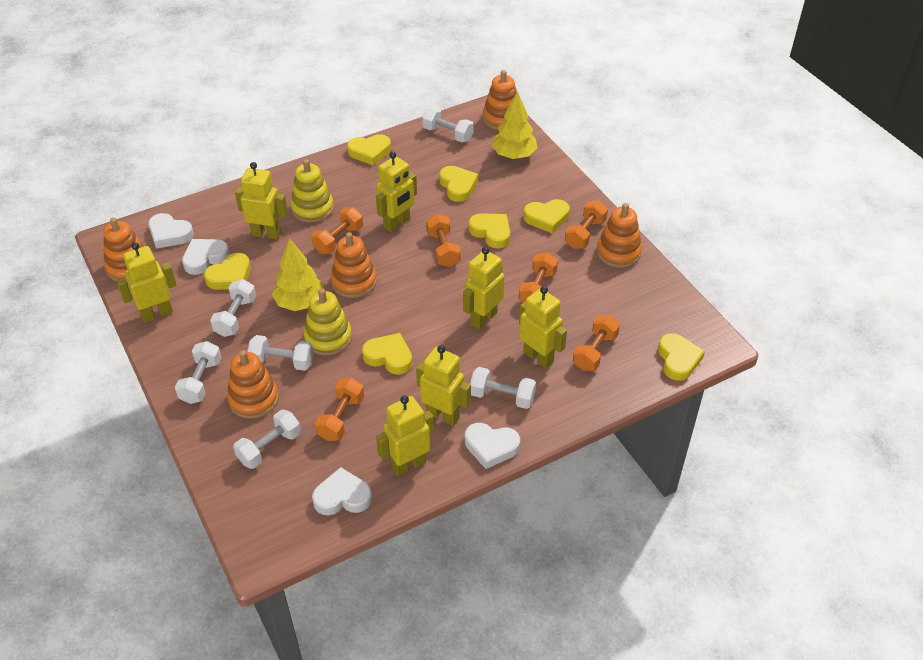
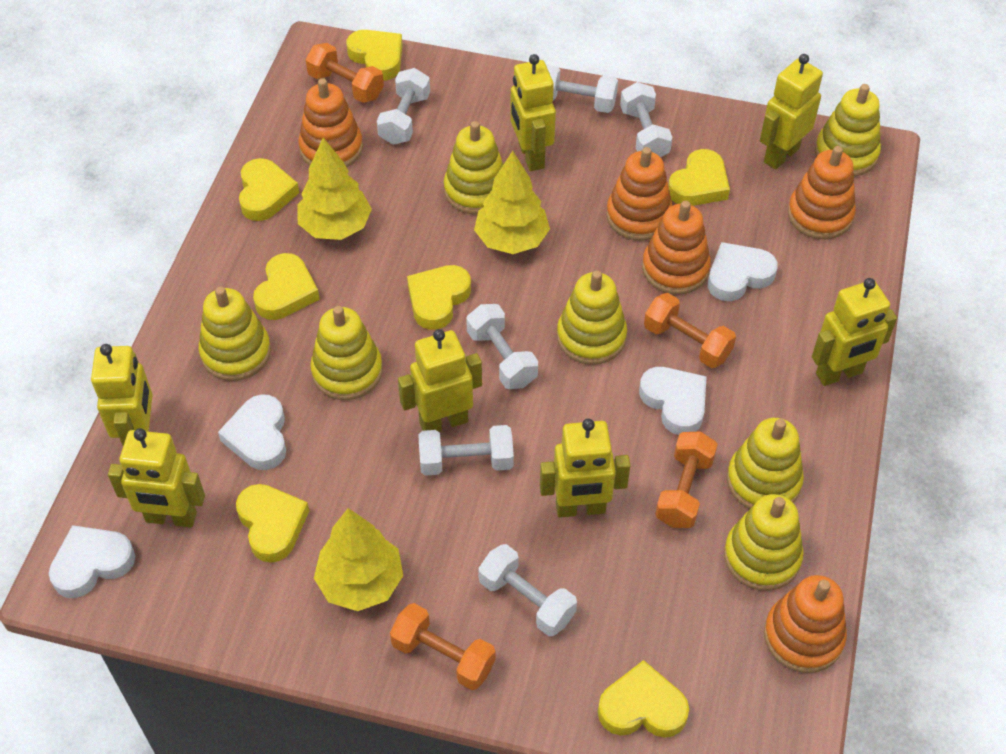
orange dumbbell: 6 -> 4
yellow stacking toy: 2 -> 7
yellow tree: 2 -> 3

